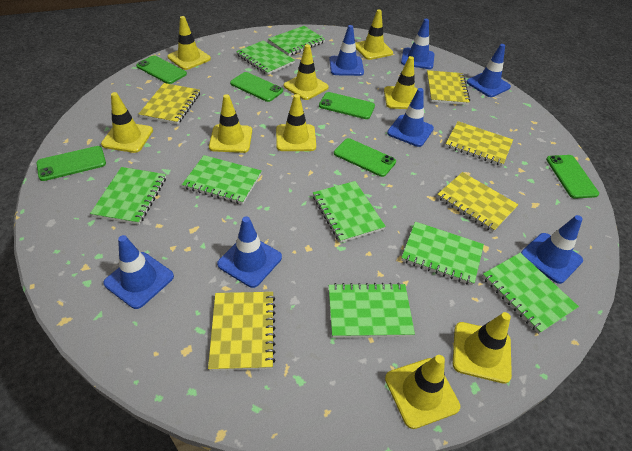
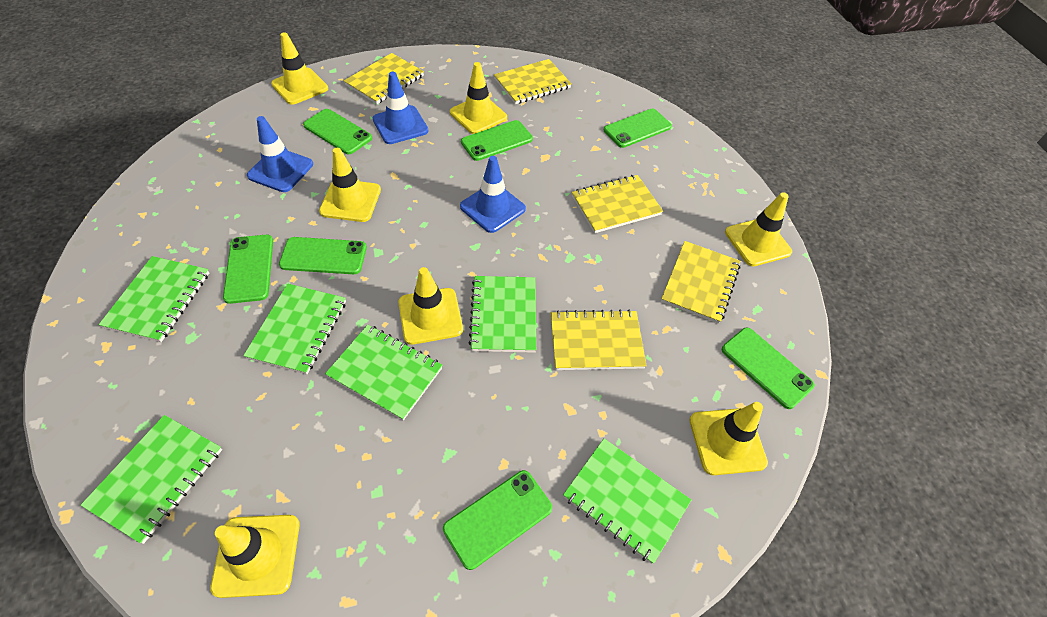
blue traffic cone: 7 -> 3
green notebook: 8 -> 6
green phone: 6 -> 7
yellow traffic cone: 9 -> 7

